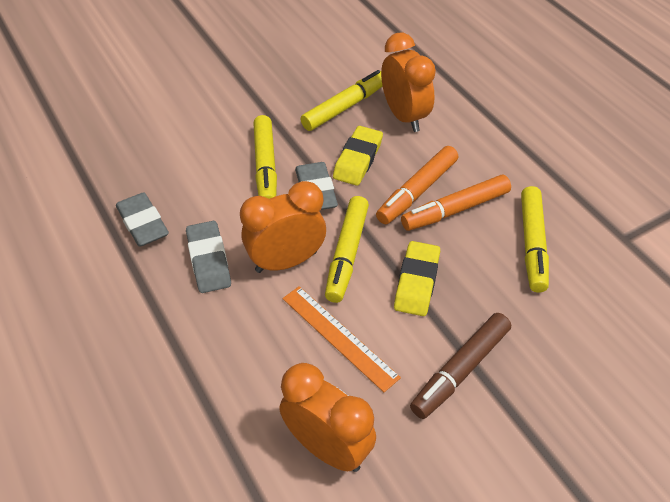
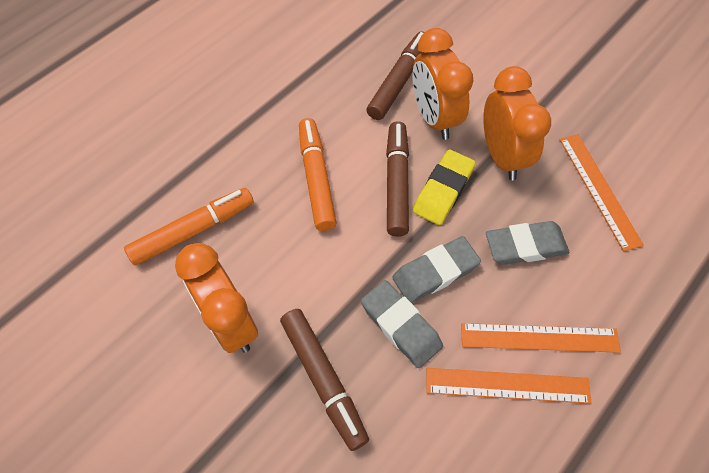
brown marker: 1 -> 3
orange ruler: 1 -> 3
yellow eraser: 2 -> 1
yellow marker: 4 -> 0

